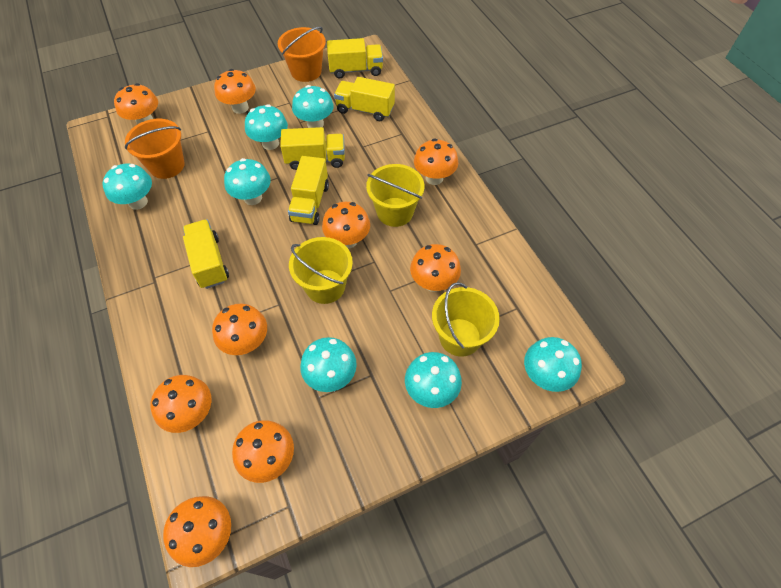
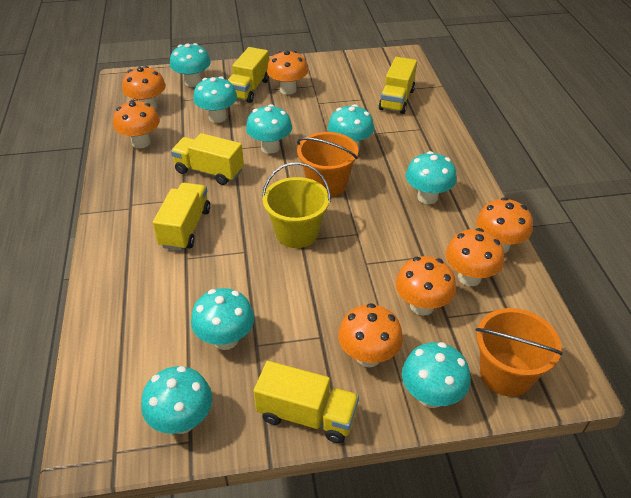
orange mushroom: 9 -> 7
turquoise mushroom: 7 -> 8
yellow bucket: 3 -> 1

